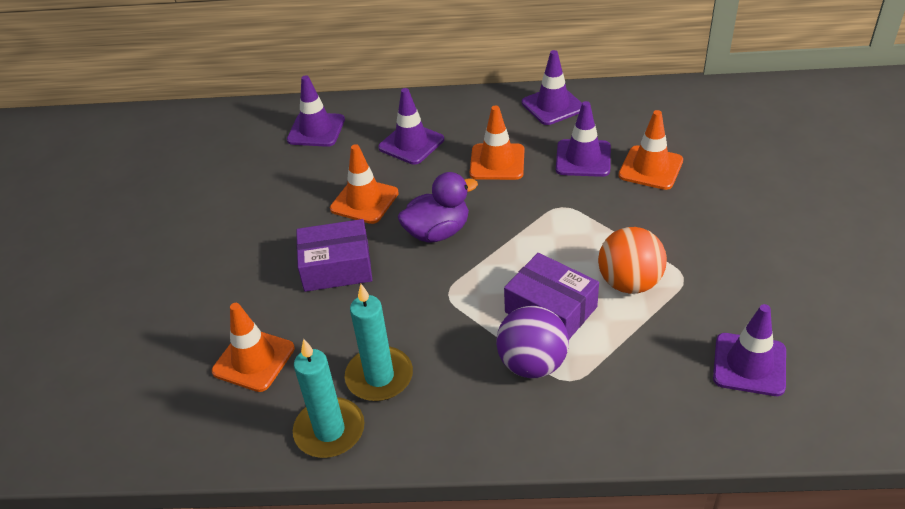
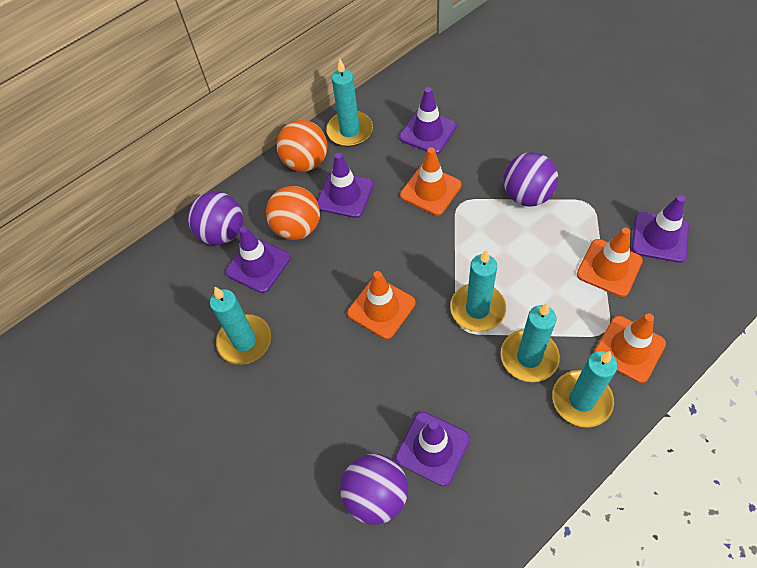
orange ball: 1 -> 2
purple ball: 1 -> 3
purple box: 2 -> 0
purple duck: 1 -> 0
turquoise candle: 2 -> 5

